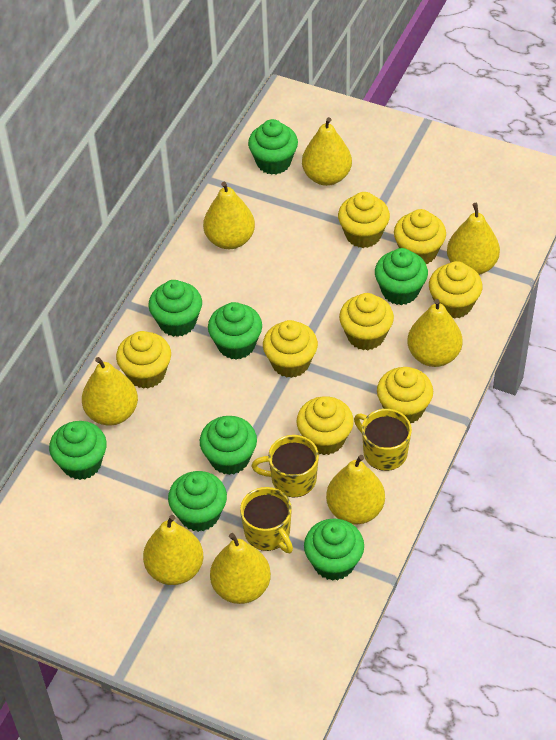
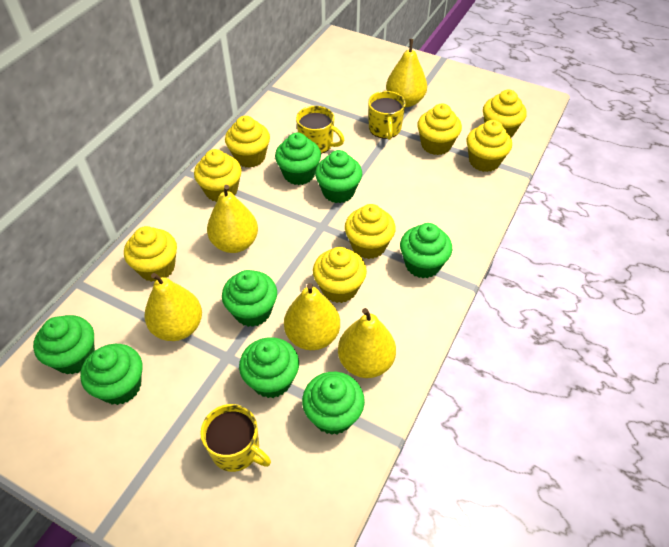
yellow pear: 8 -> 5

